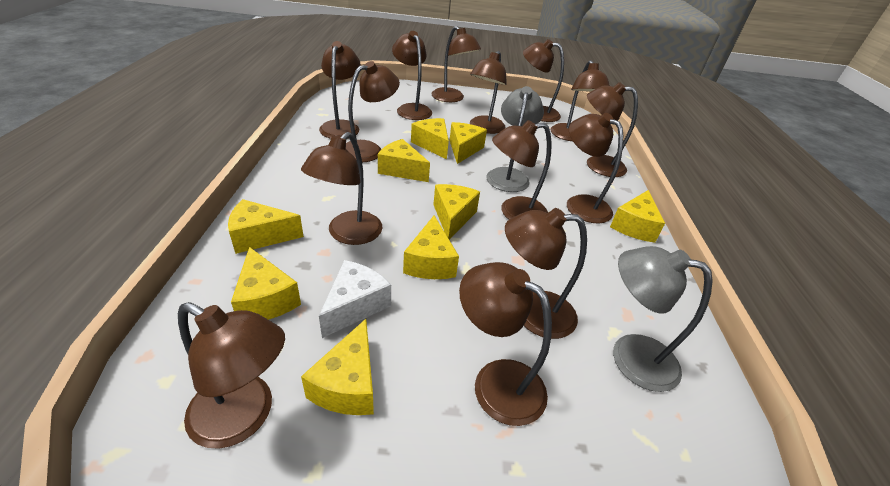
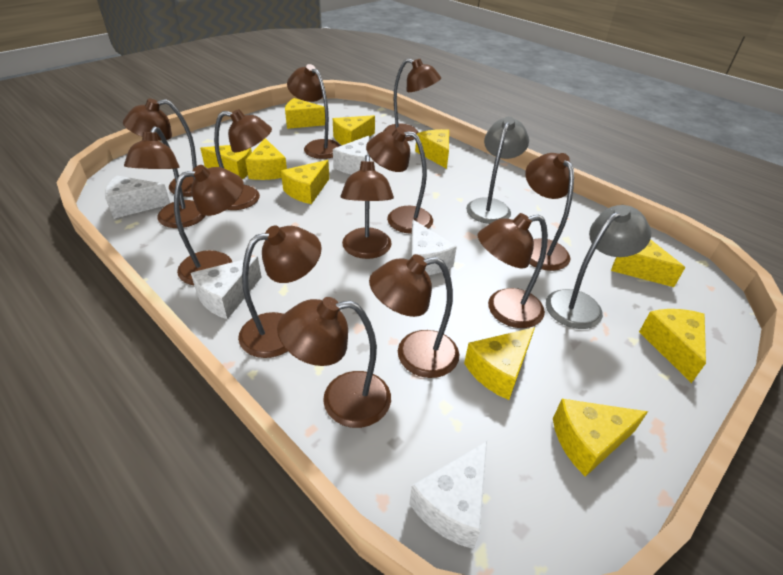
brown lamp: 14 -> 13
white cheese: 1 -> 5
yellow cheese: 9 -> 10

